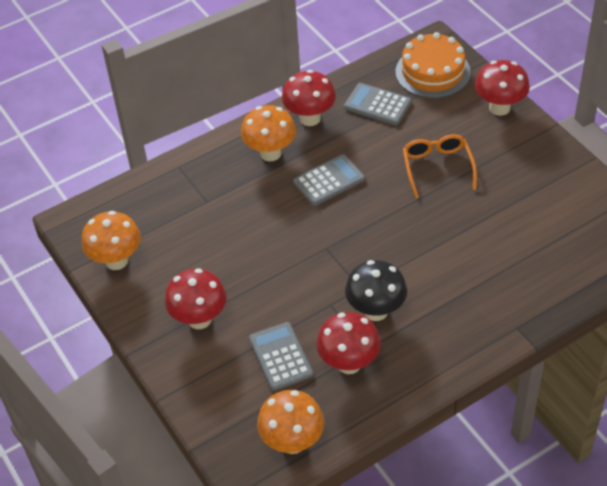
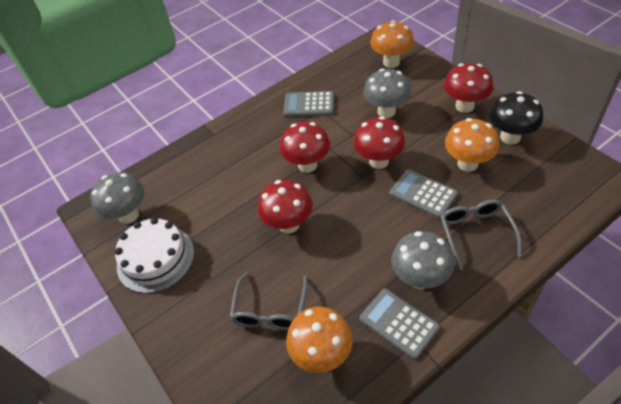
grey glasses: 0 -> 2
grey mushroom: 0 -> 3
orange cake: 1 -> 0
orange glasses: 1 -> 0
white cake: 0 -> 1

